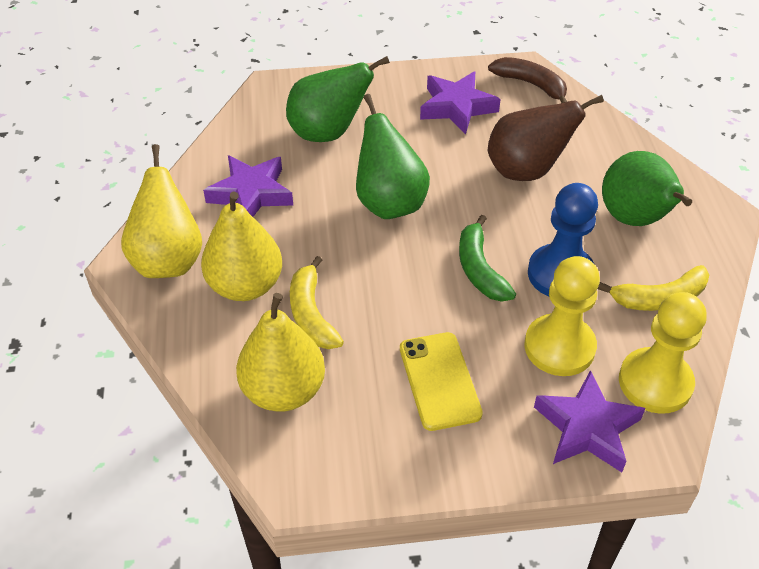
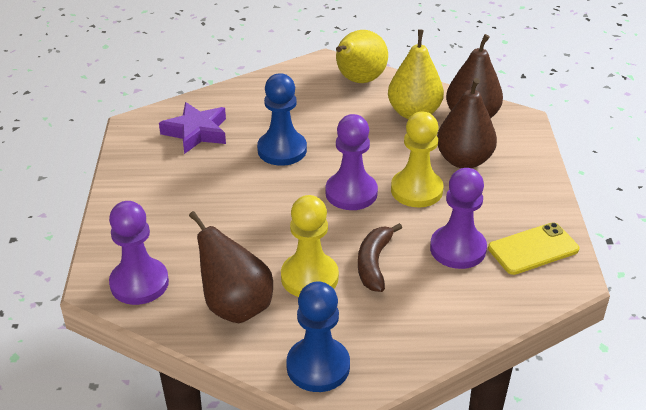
blue pawn: 1 -> 2
brown pear: 1 -> 3
green banana: 1 -> 0
green pear: 3 -> 0
purple pawn: 0 -> 3
purple star: 3 -> 1
yellow banana: 2 -> 0
yellow pear: 3 -> 2

